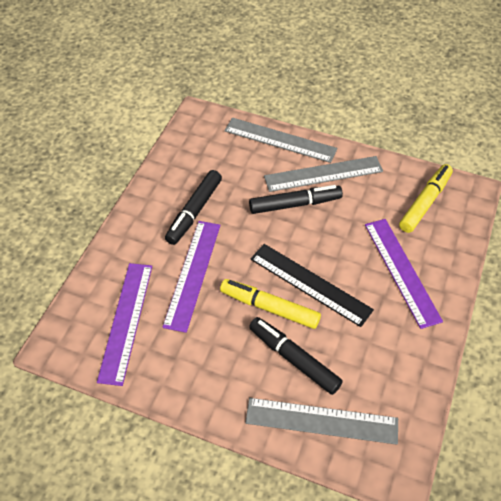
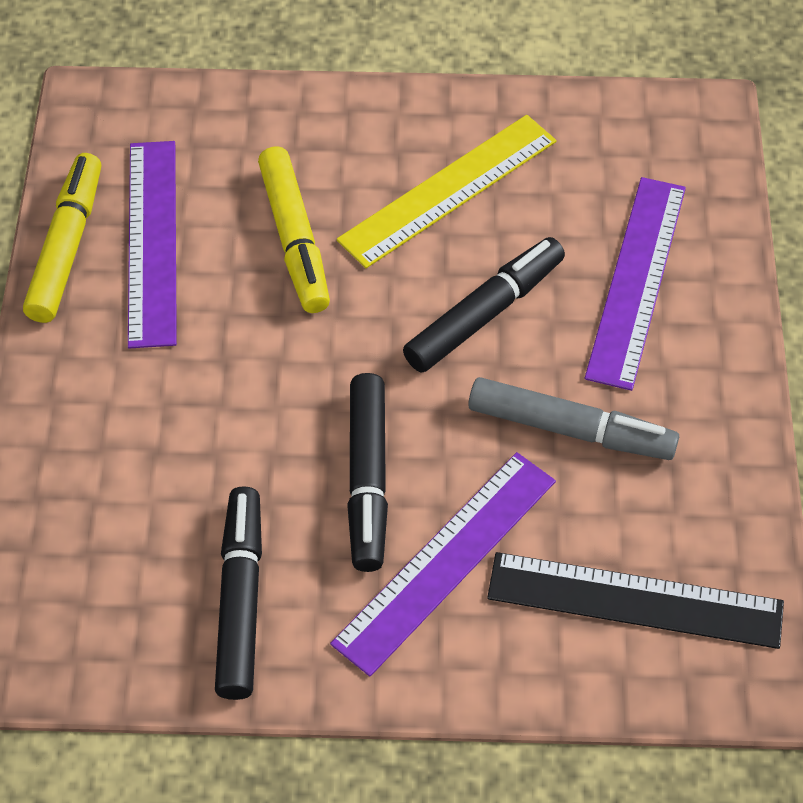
grey marker: 0 -> 1
grey ruler: 3 -> 0
yellow ruler: 0 -> 1

